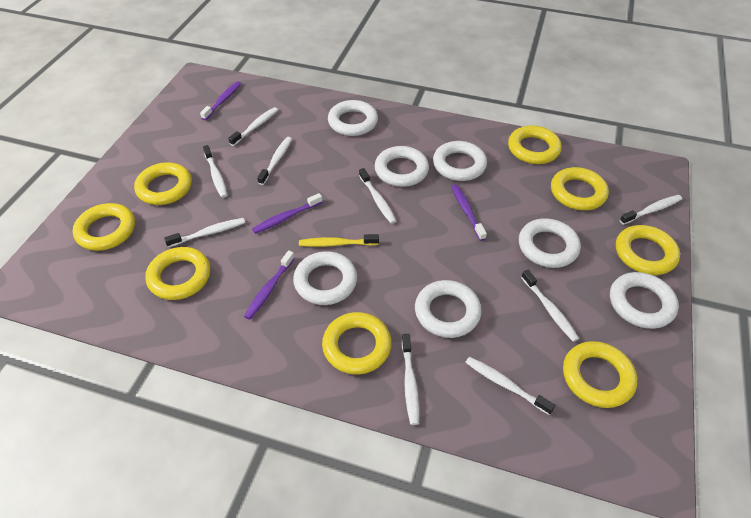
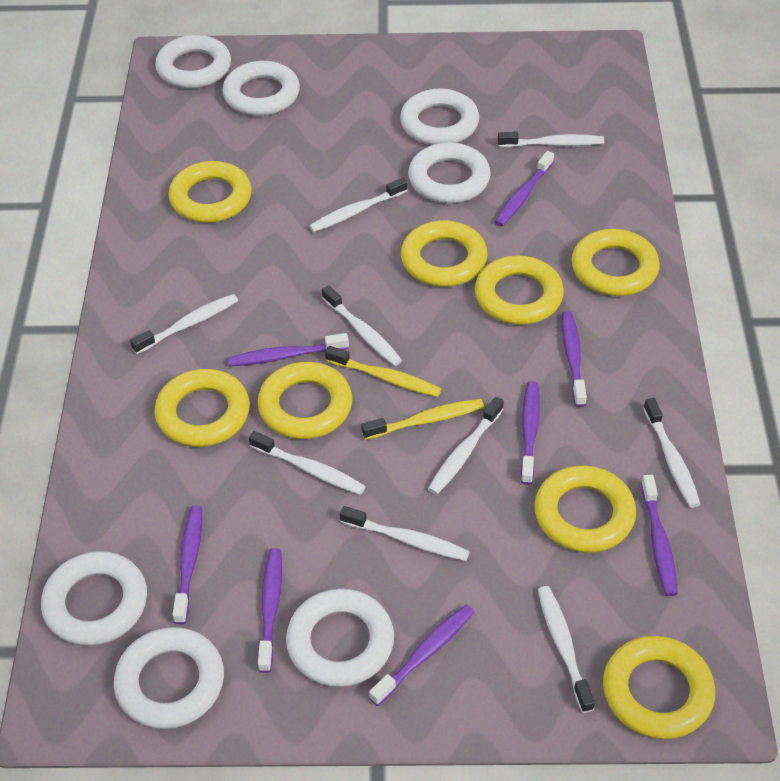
purple toothbrush: 4 -> 8
yellow toothbrush: 1 -> 2

